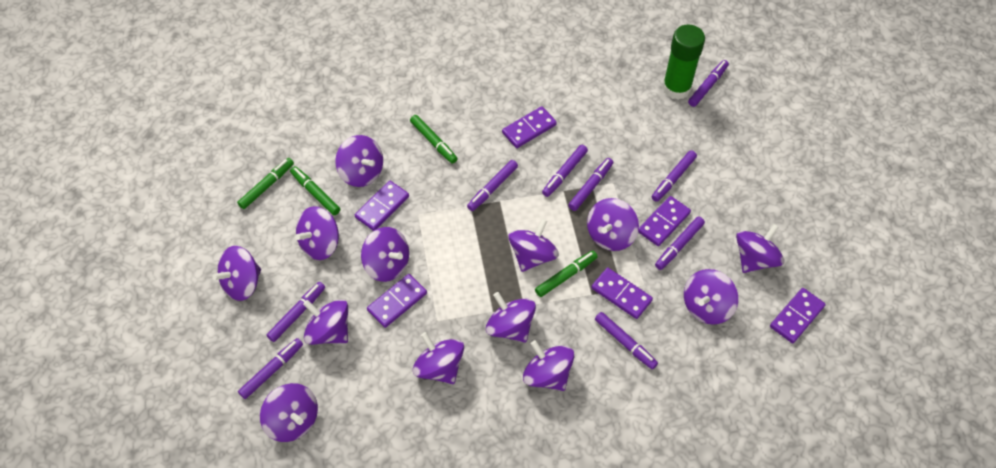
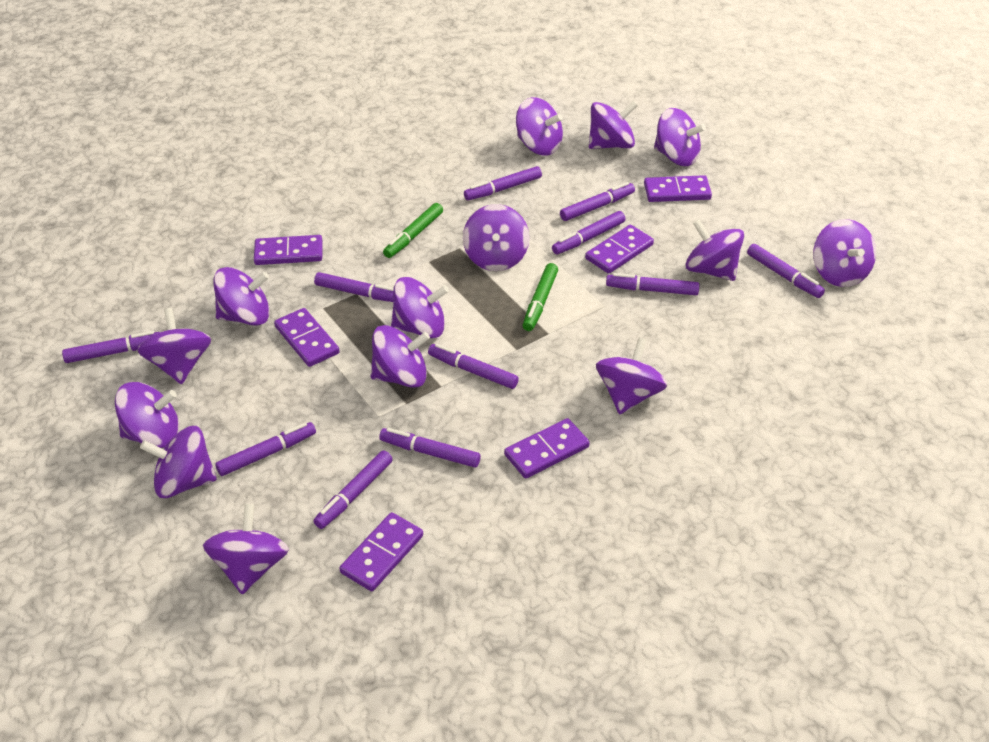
green glue stick: 1 -> 0
green marker: 4 -> 2
purple marker: 9 -> 11
purple spinning top: 13 -> 14

